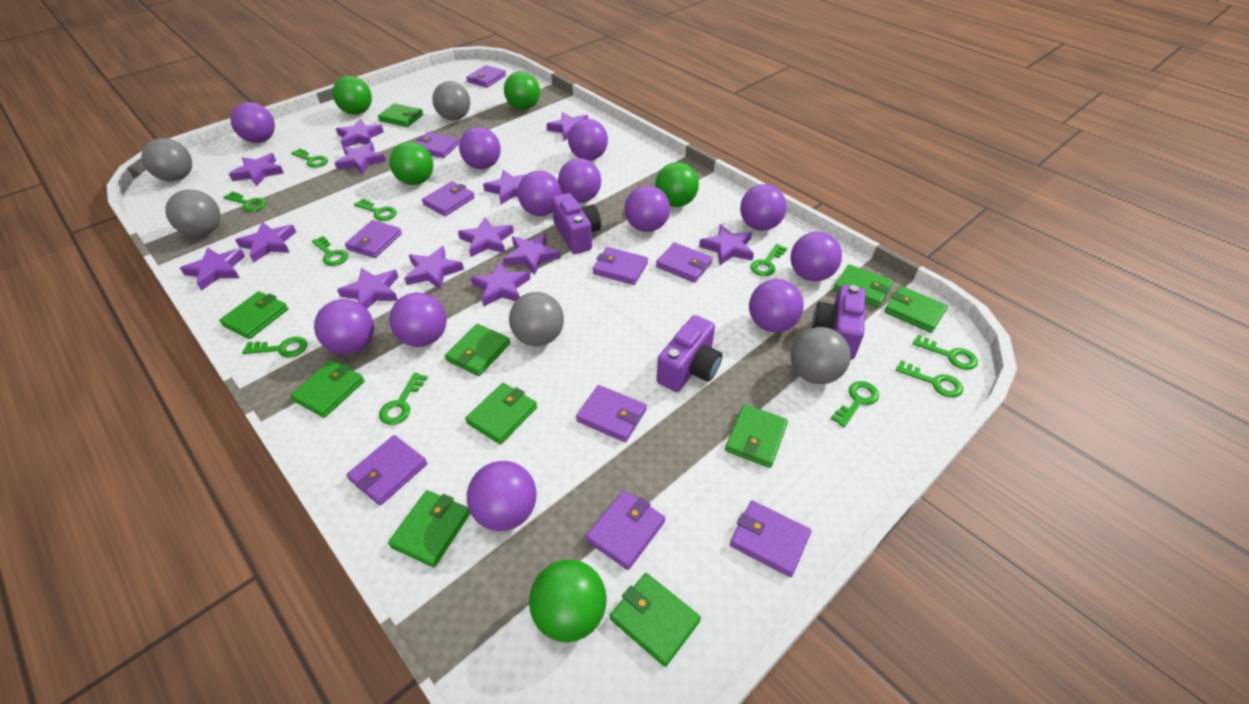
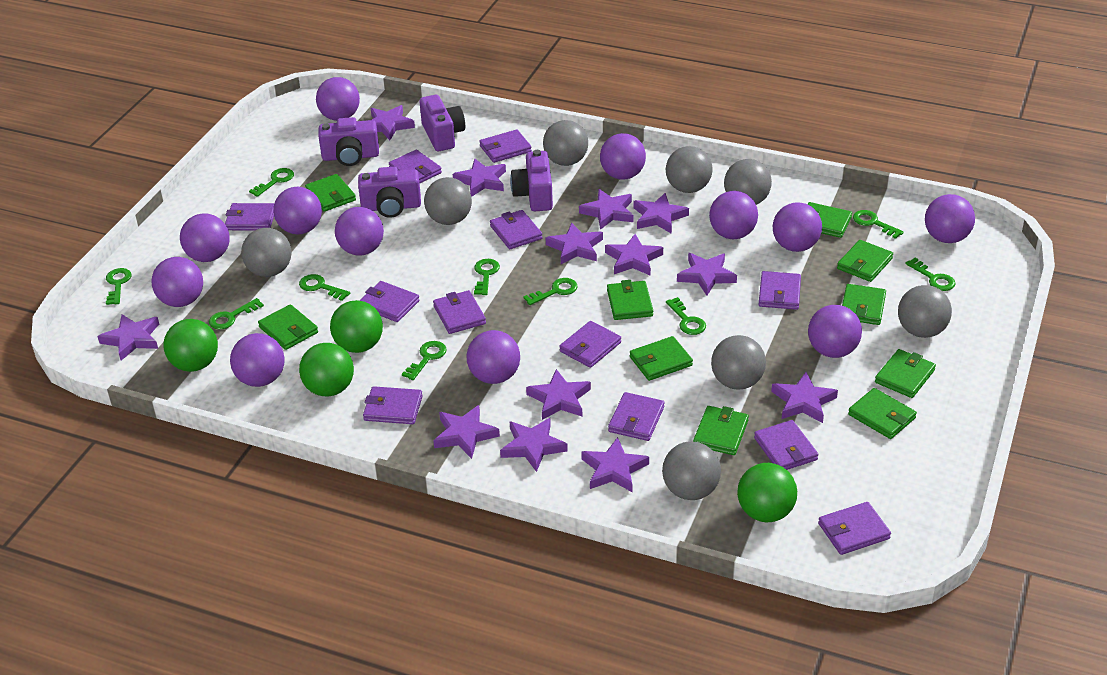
green ball: 5 -> 4
grey ball: 5 -> 8
purple camera: 3 -> 4
purple wallet: 10 -> 12

